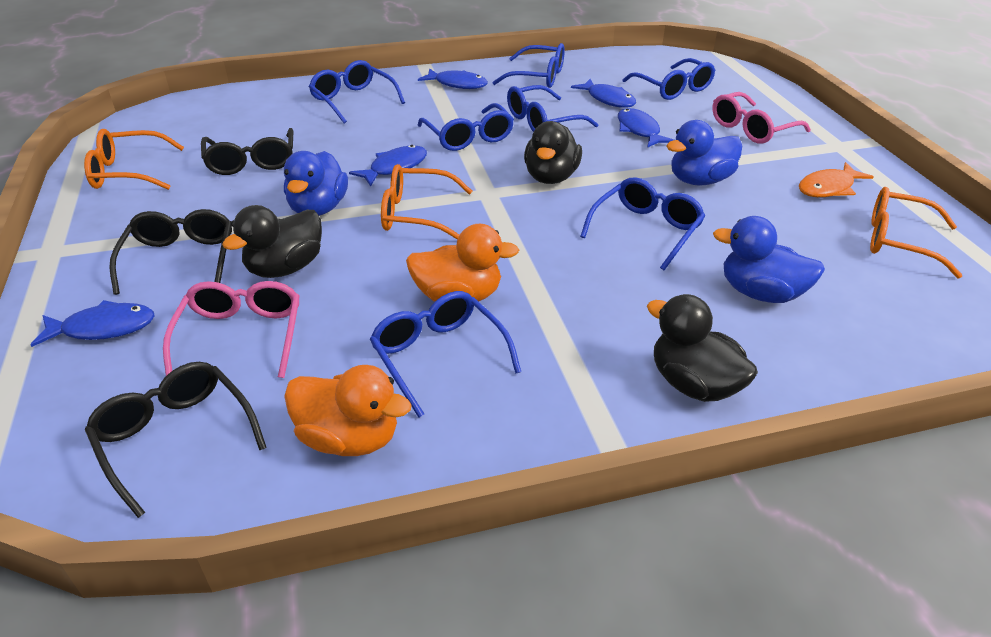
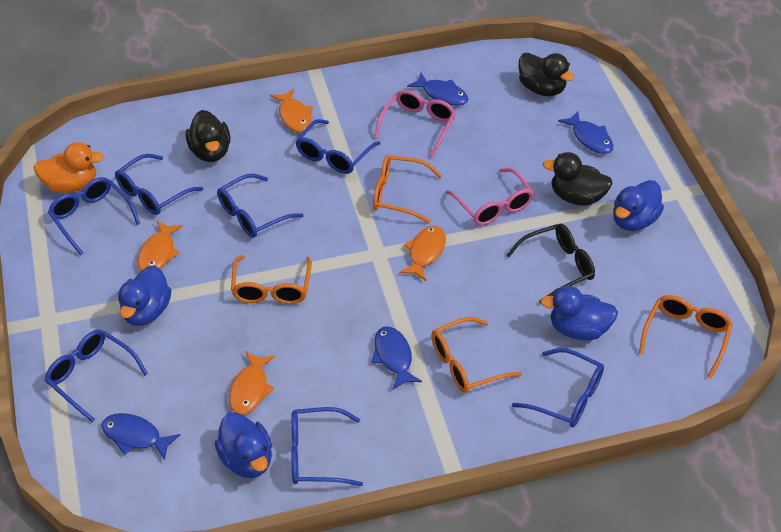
black glasses: 3 -> 1
blue duck: 3 -> 4
blue fish: 5 -> 4
orange duck: 2 -> 1
orange fish: 1 -> 4
orange glasses: 3 -> 4

